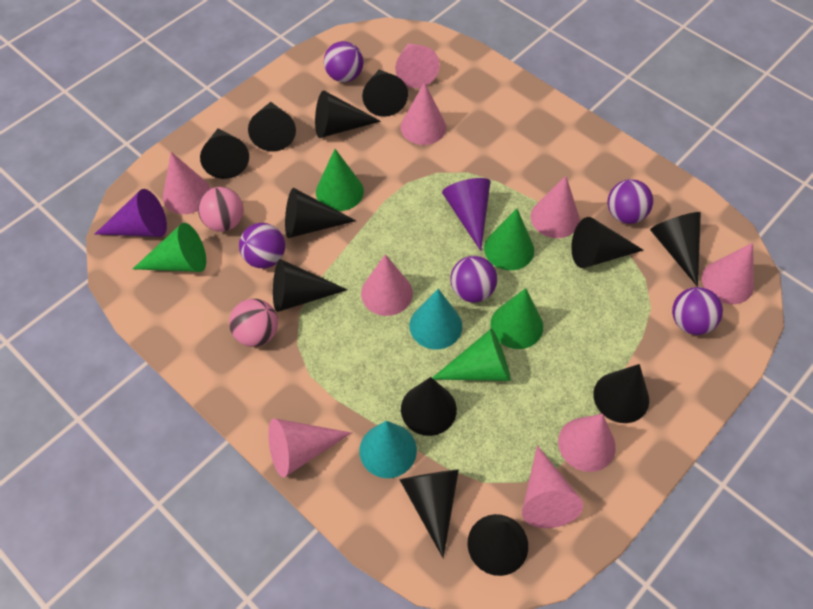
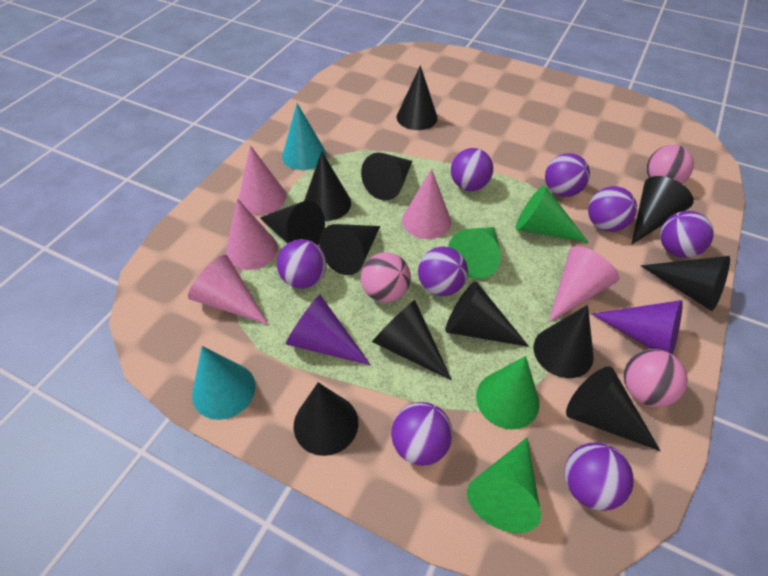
green cone: 5 -> 4
pink ball: 2 -> 3
pink cone: 9 -> 5
purple ball: 5 -> 8

